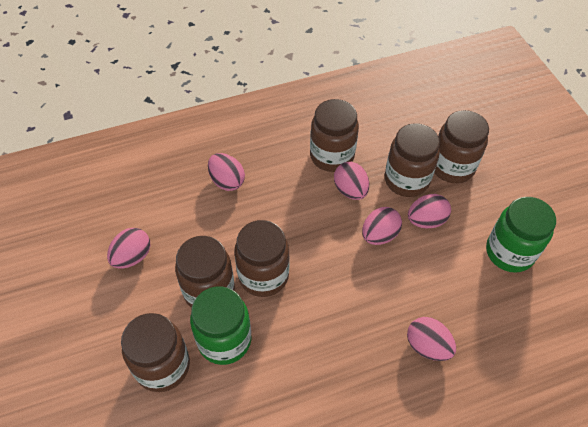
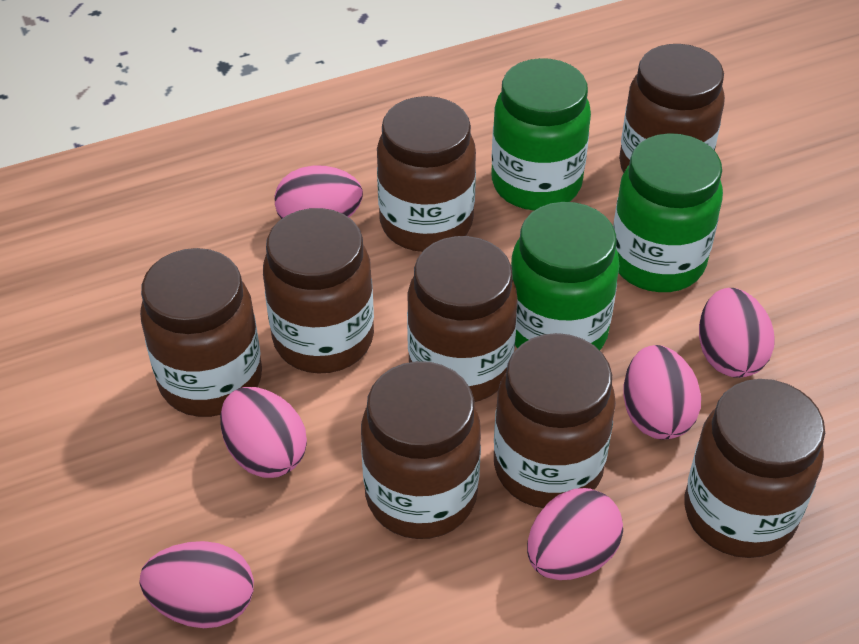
brown jar: 6 -> 8
green jar: 2 -> 3

